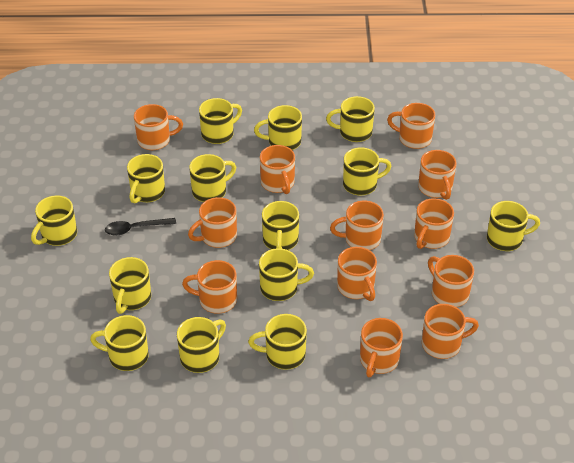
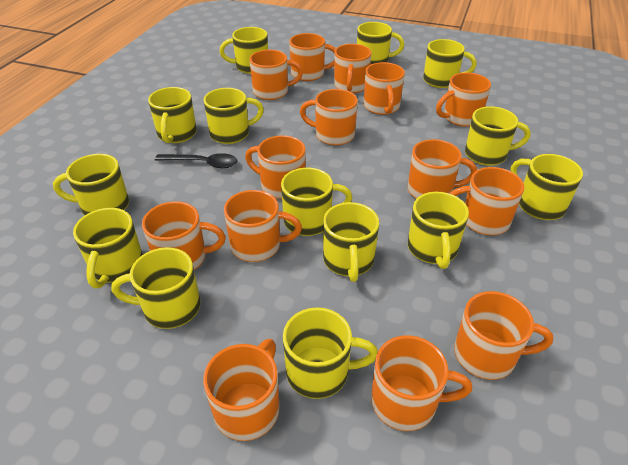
orange mug: 12 -> 14

